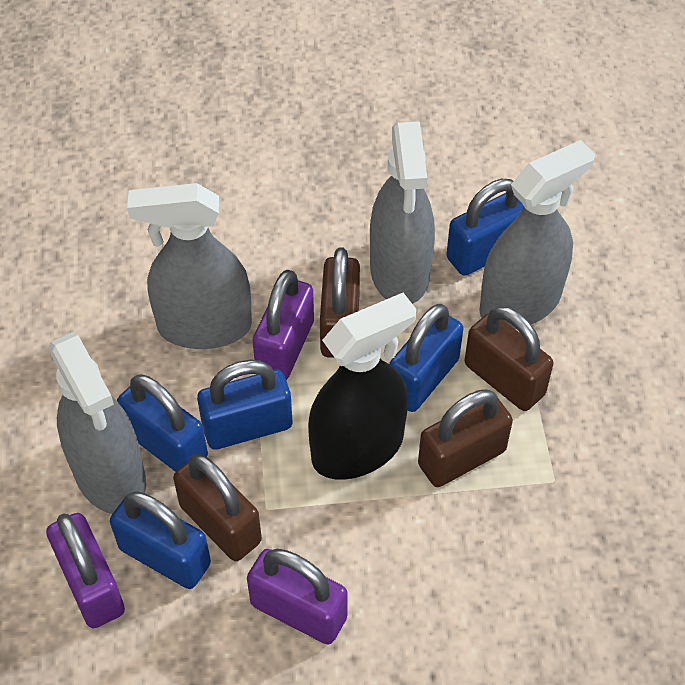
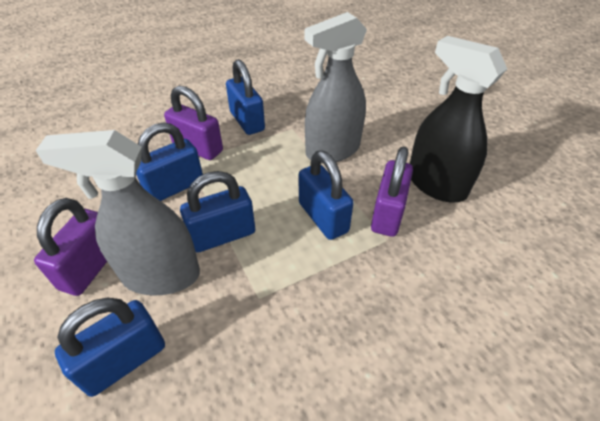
brown padlock: 4 -> 0
grey spray bottle: 4 -> 2

